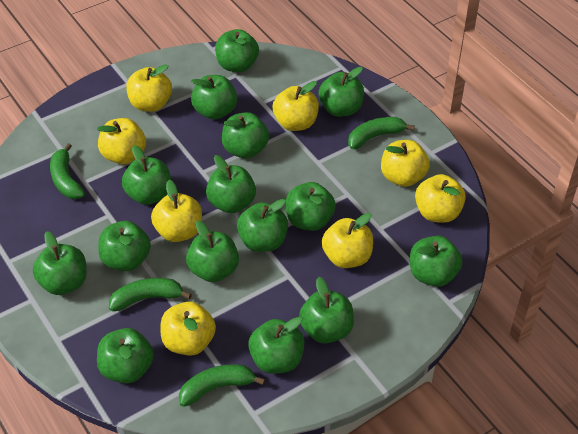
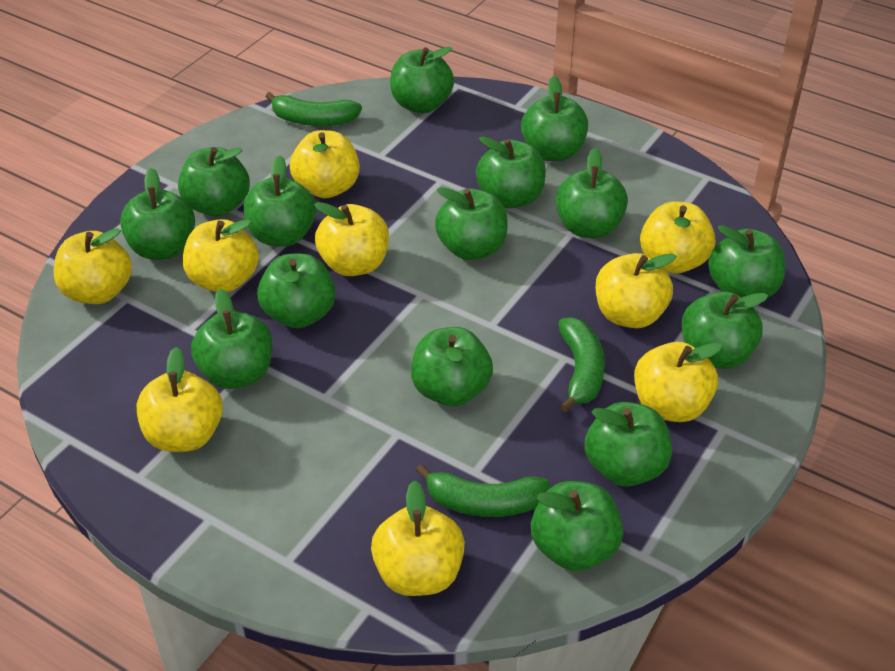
green banana: 4 -> 3
yellow apple: 8 -> 9

